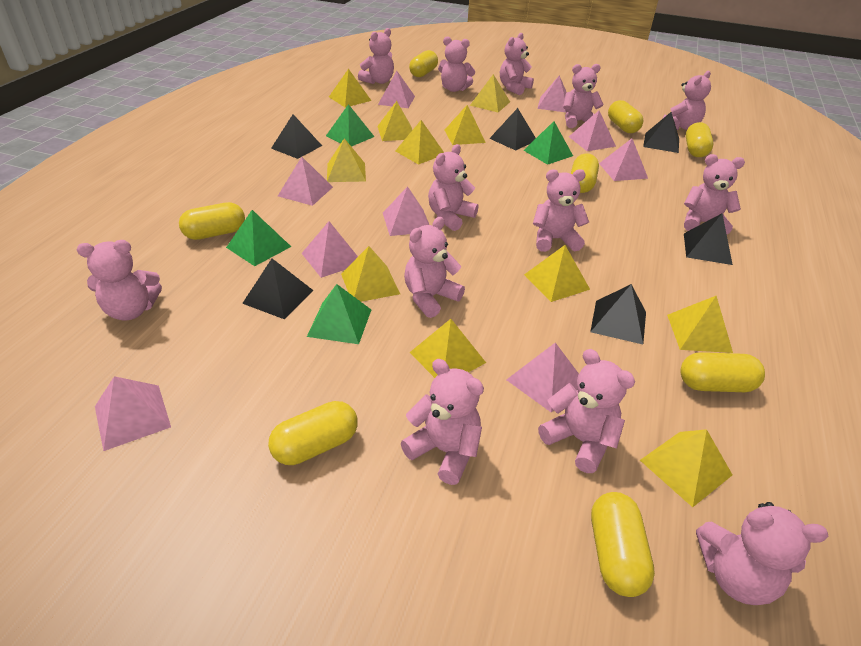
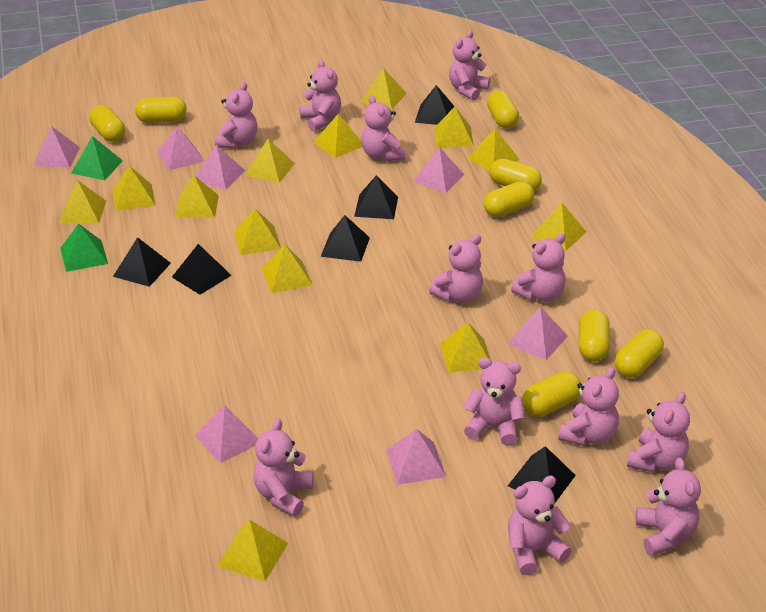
green pyramid: 4 -> 2
pink pyramid: 9 -> 7
pink teddy bear: 13 -> 12
yellow pyramid: 11 -> 13

